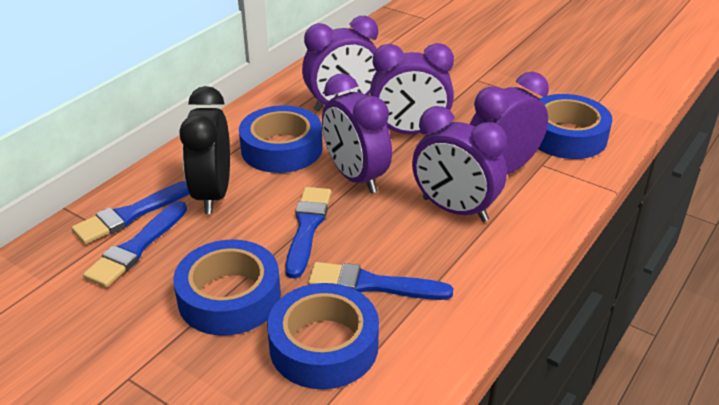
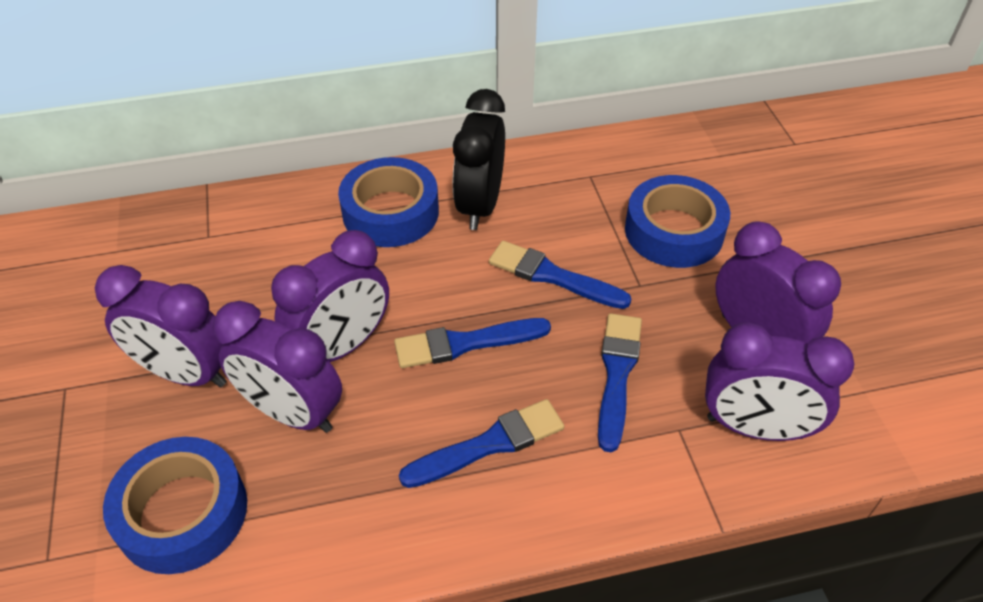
blue tape: 4 -> 3

